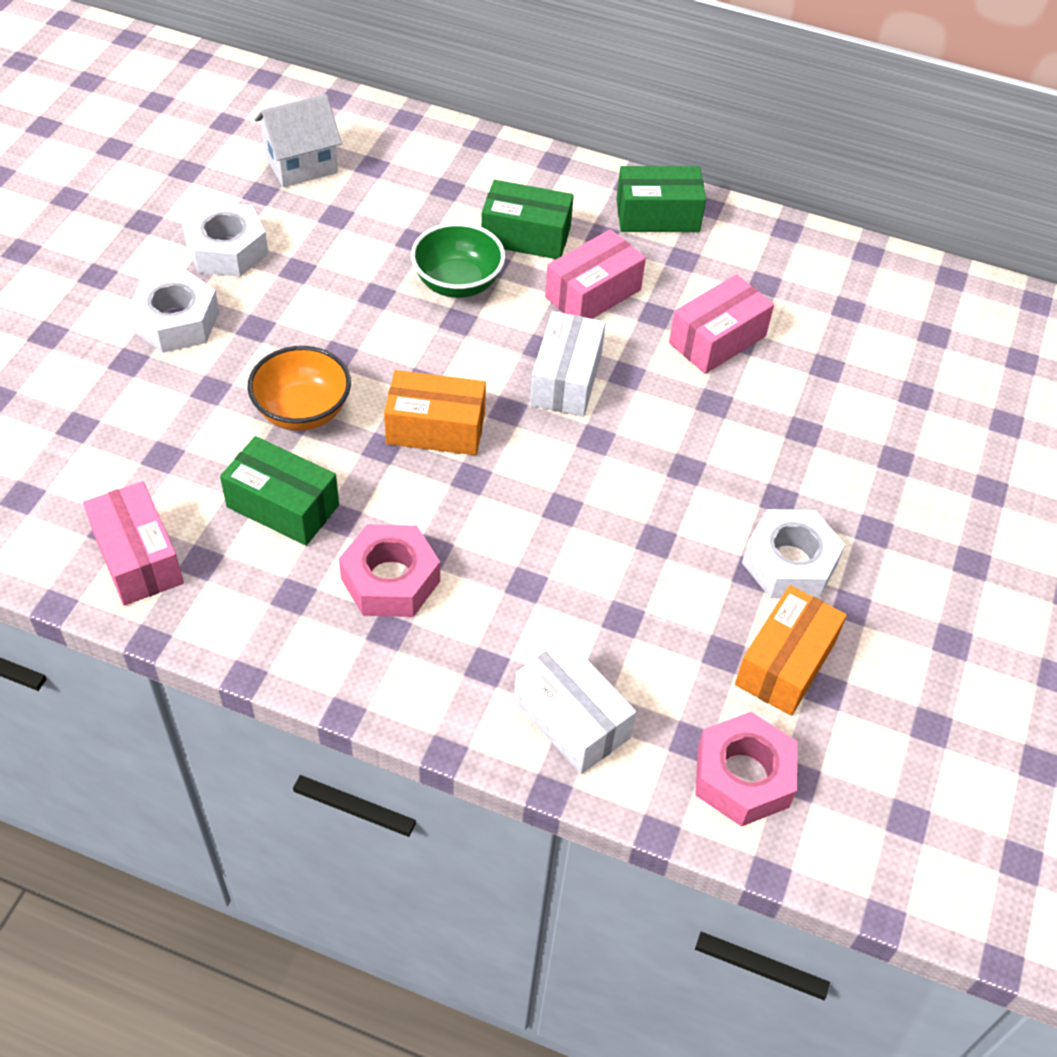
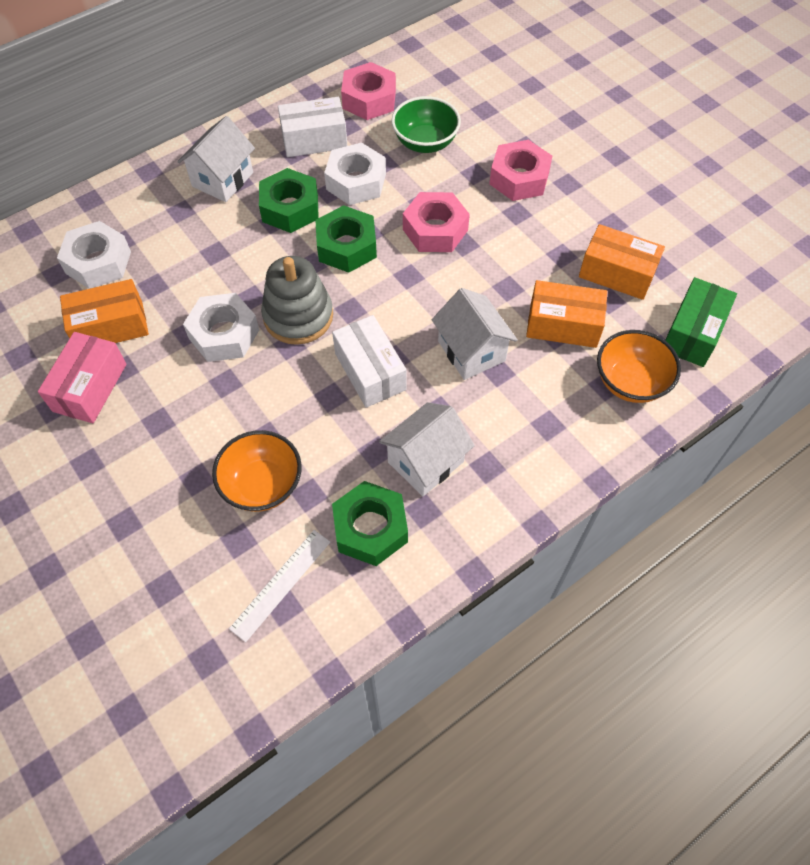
green box: 3 -> 1
green nut: 0 -> 3
grey stacking toy: 0 -> 1
orange bowl: 1 -> 2
orange box: 2 -> 3
pink box: 3 -> 1
pink nut: 2 -> 3
white house: 1 -> 3
white ruler: 0 -> 1

